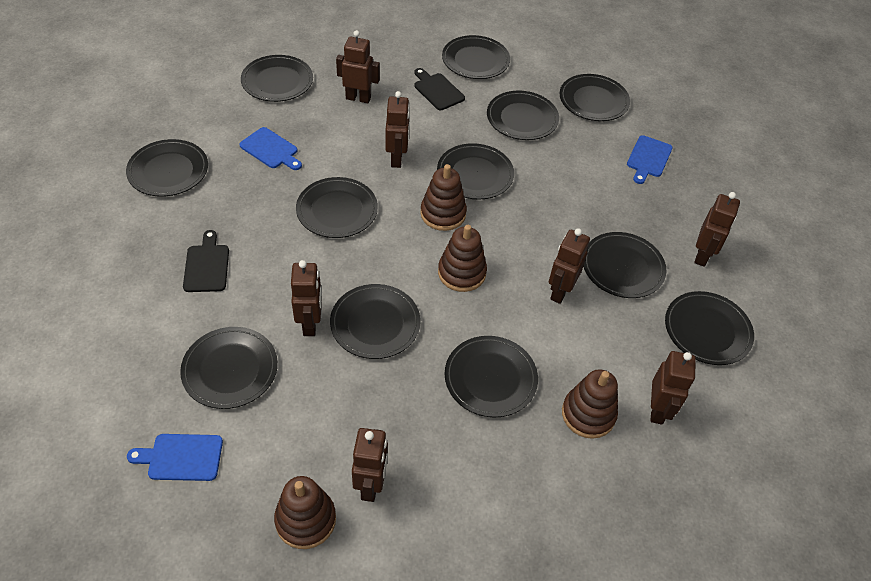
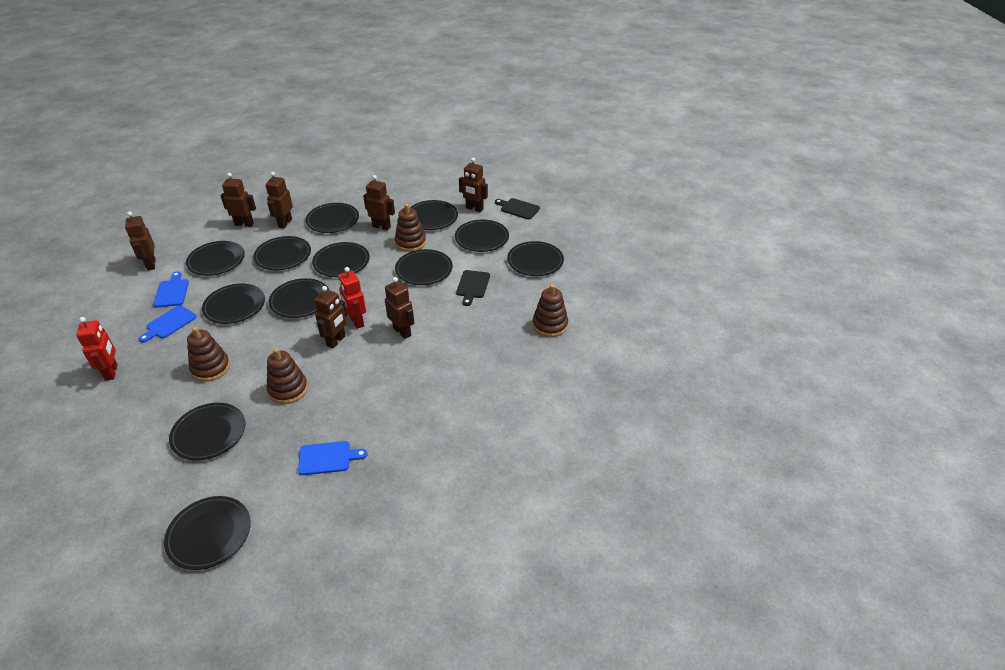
red robot: 0 -> 2

